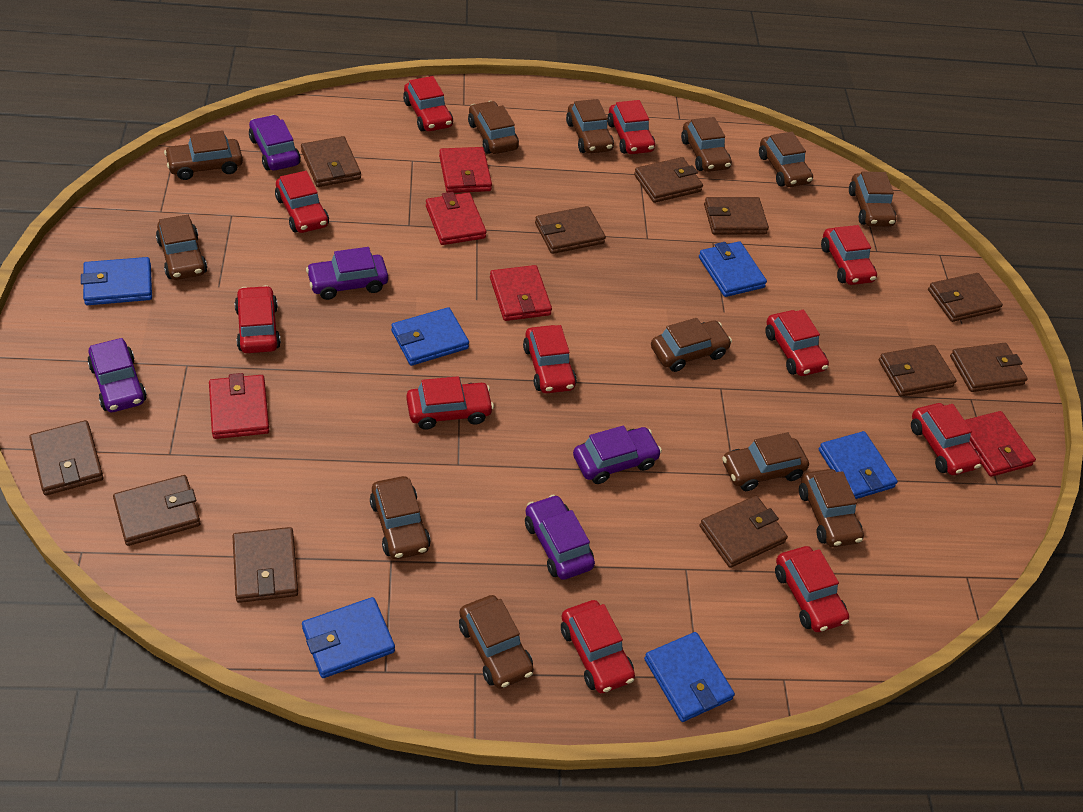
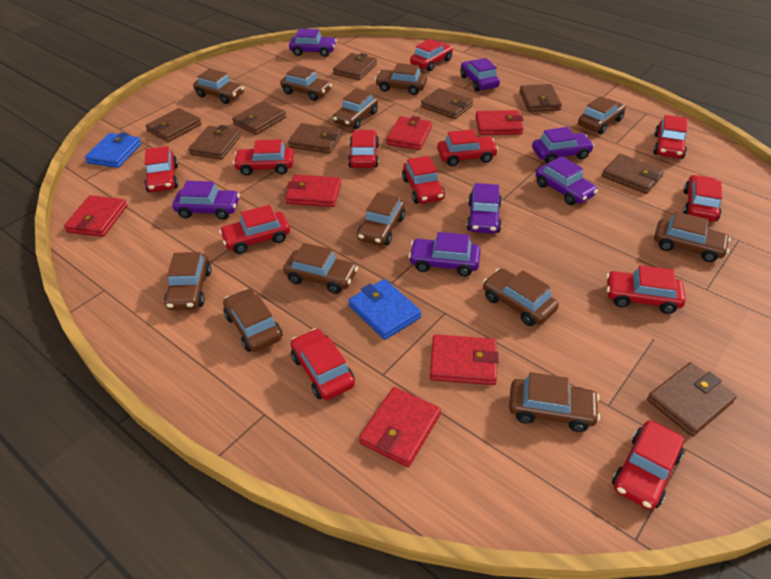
blue wallet: 6 -> 2
brown wallet: 11 -> 9
purple car: 5 -> 7
red car: 11 -> 12
red wallet: 5 -> 6

